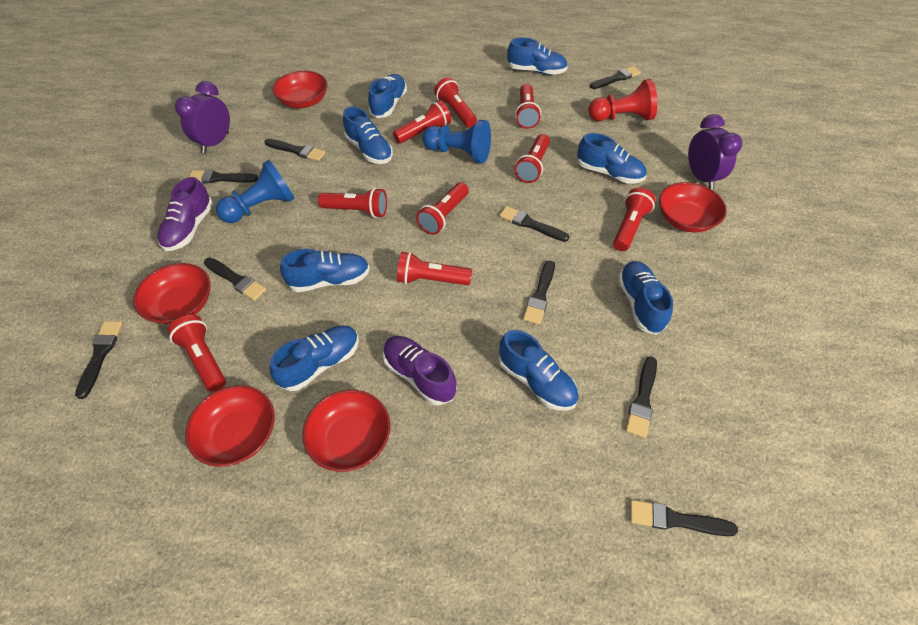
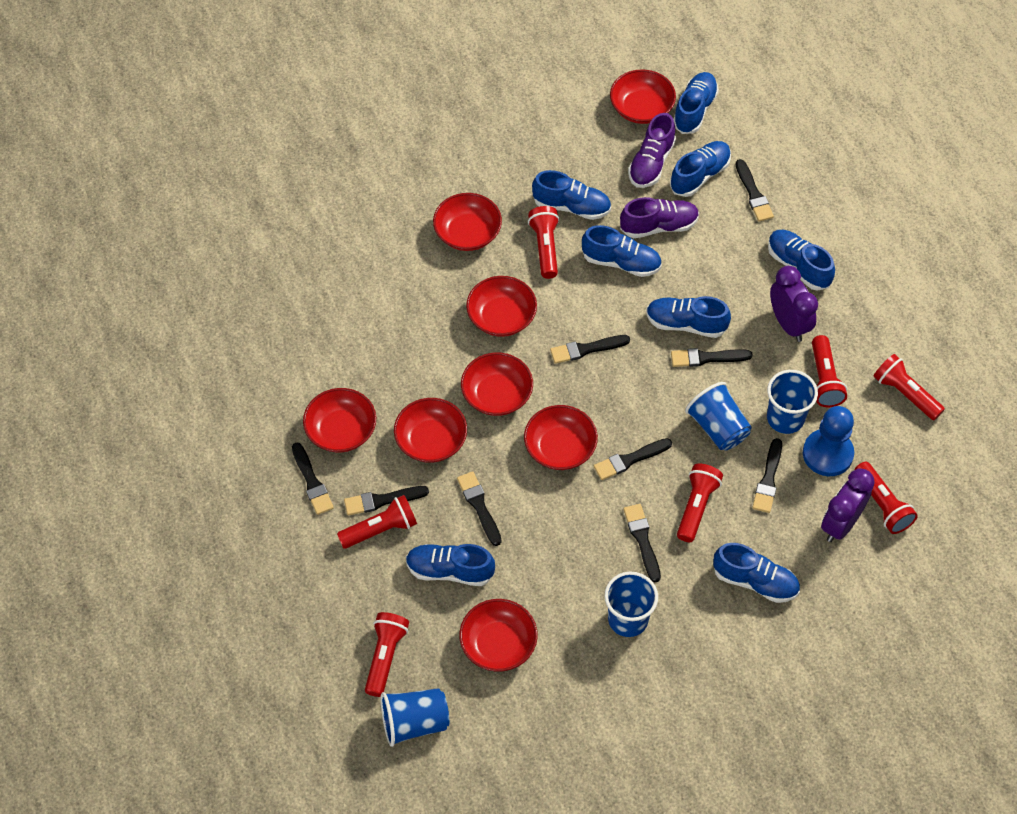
blue cup: 0 -> 4
blue pawn: 2 -> 1
red bowl: 5 -> 8
red flashlight: 9 -> 7
red pawn: 1 -> 0

